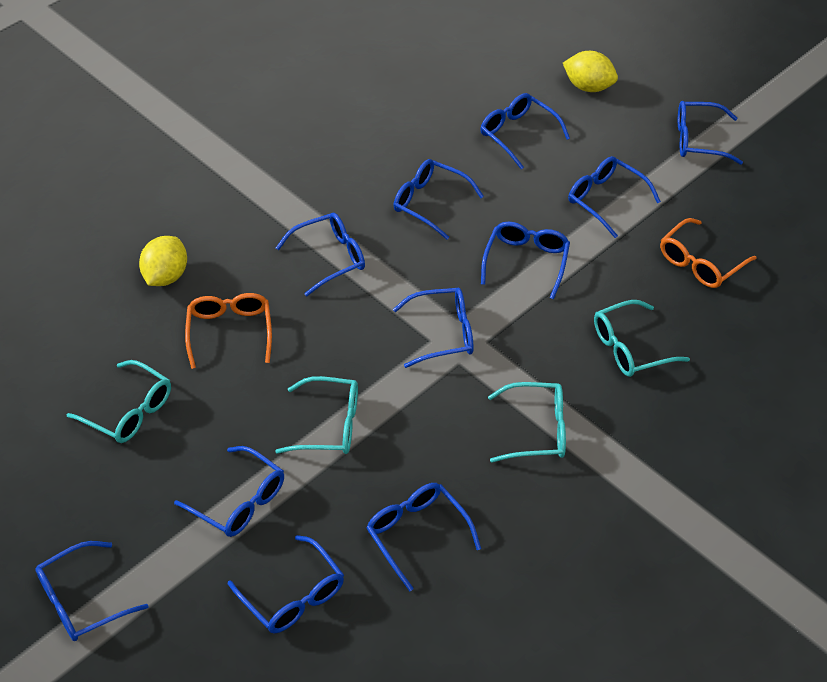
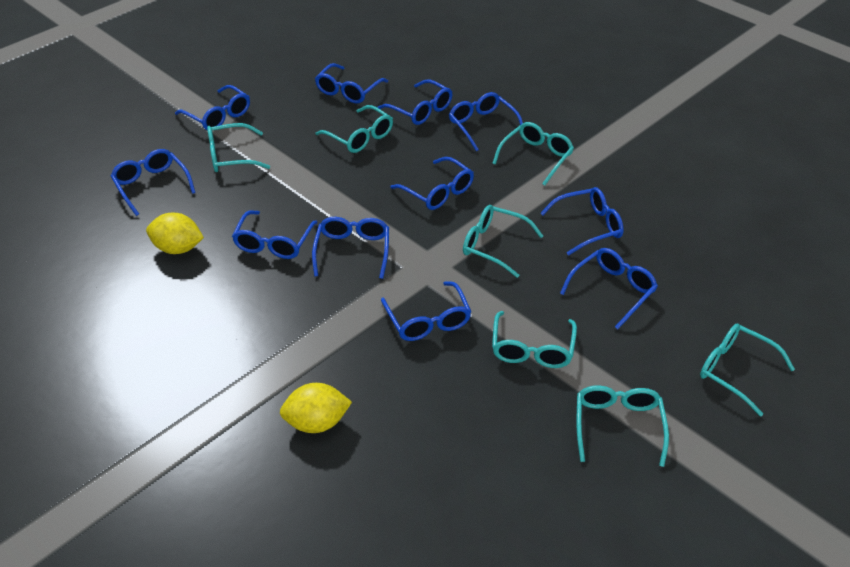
orange glasses: 2 -> 0
turquoise glasses: 4 -> 7

